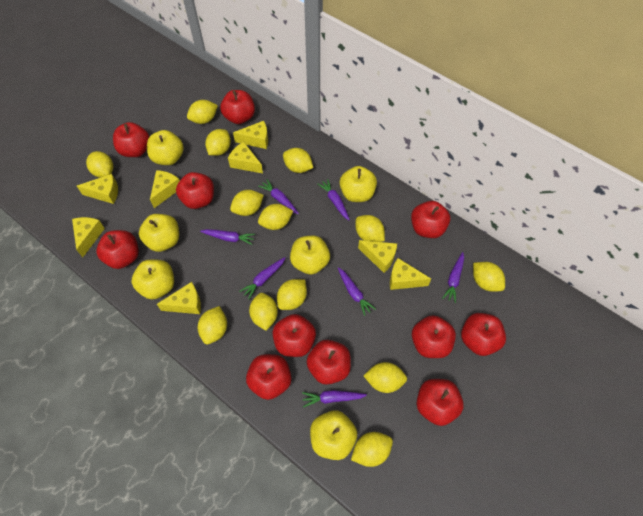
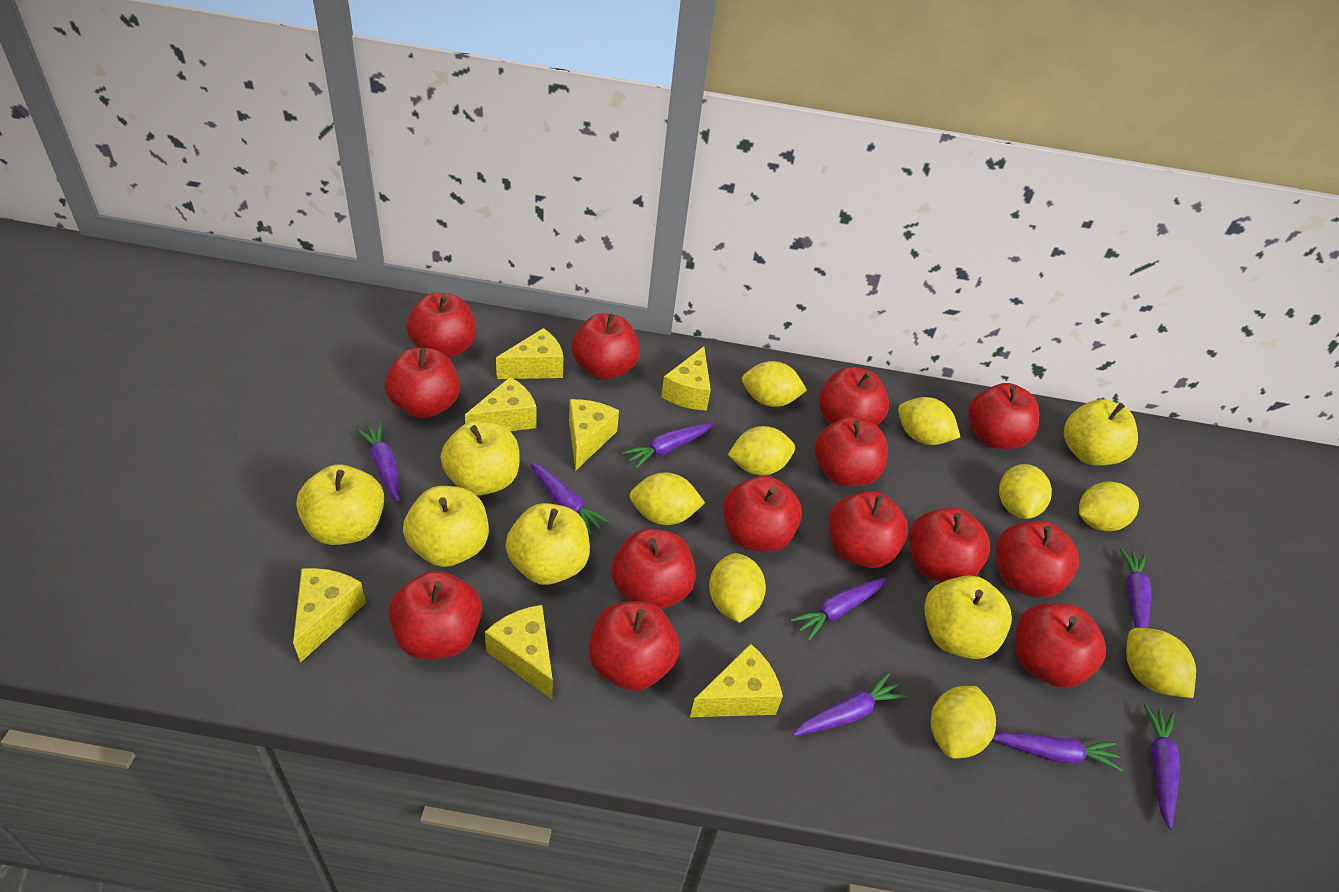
purple carrot: 7 -> 8
red apple: 11 -> 14
yellow cheese: 8 -> 7
yellow lemon: 13 -> 9

